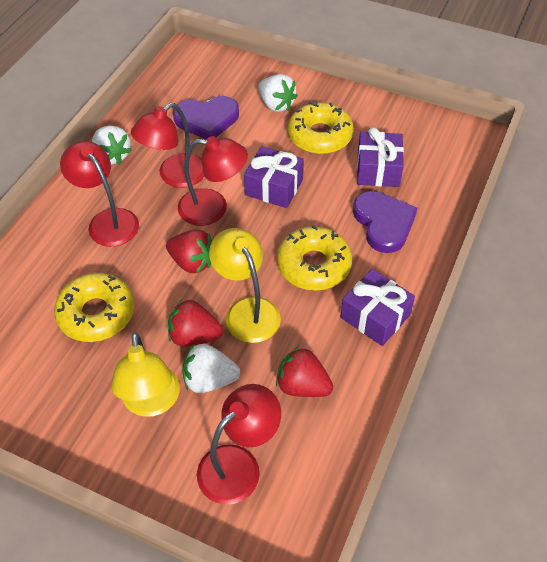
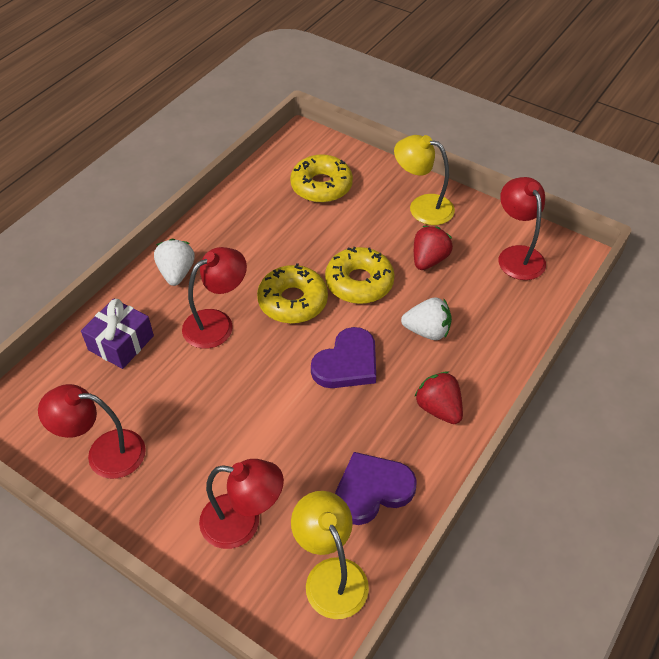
purple gift: 3 -> 1
red strawberry: 3 -> 2
white strawberry: 3 -> 2

